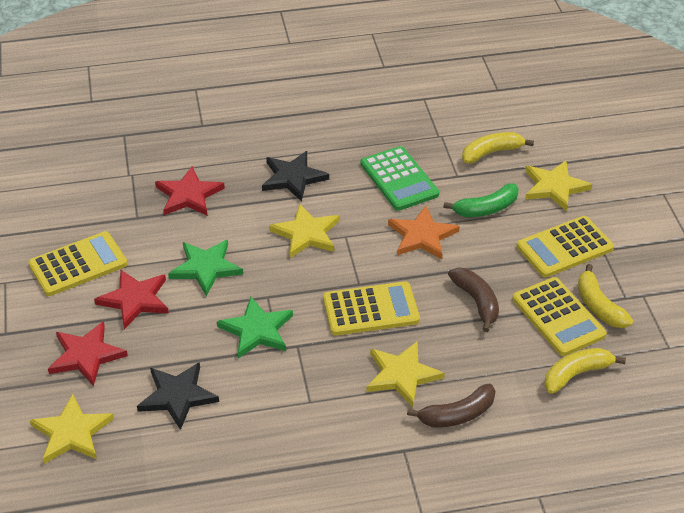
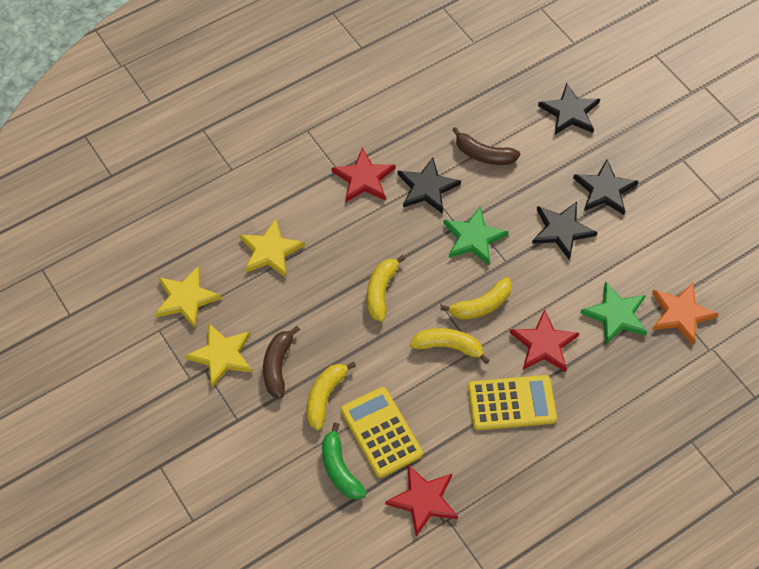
black star: 2 -> 4
green calculator: 1 -> 0
yellow banana: 3 -> 4
yellow calculator: 4 -> 2
yellow star: 4 -> 3

